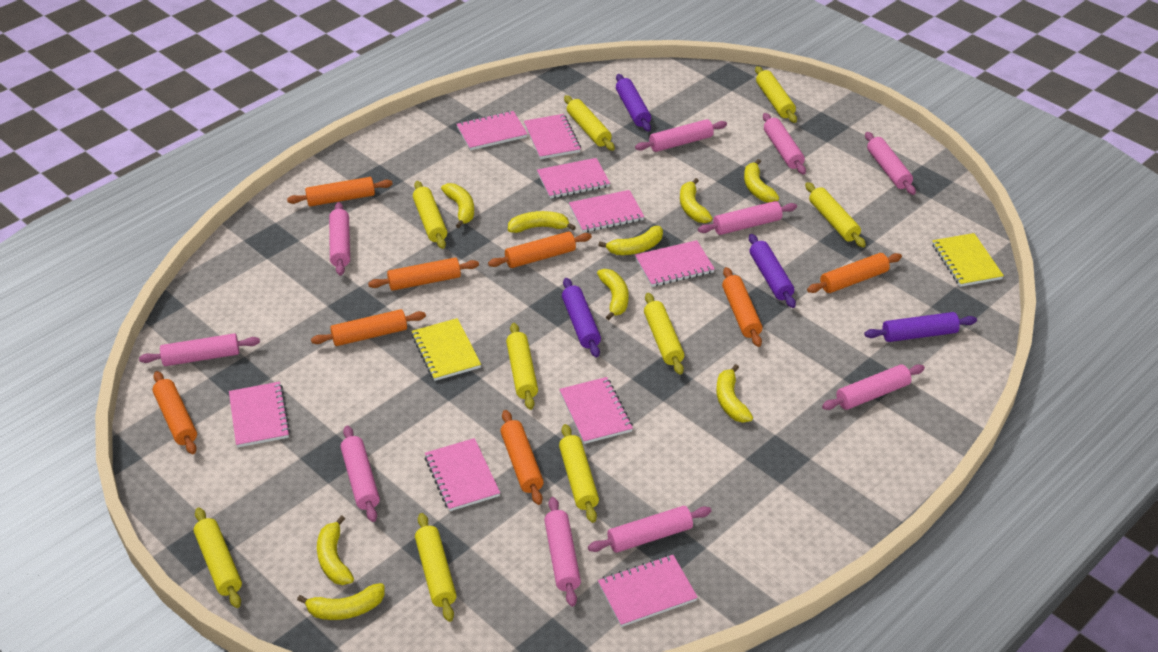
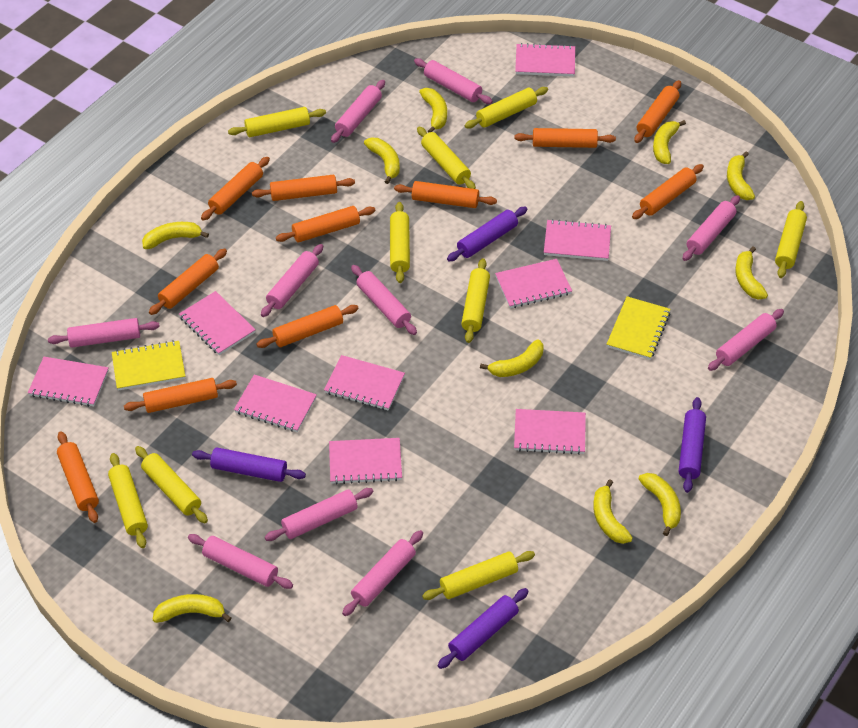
orange rolling pin: 8 -> 11
yellow banana: 9 -> 10

